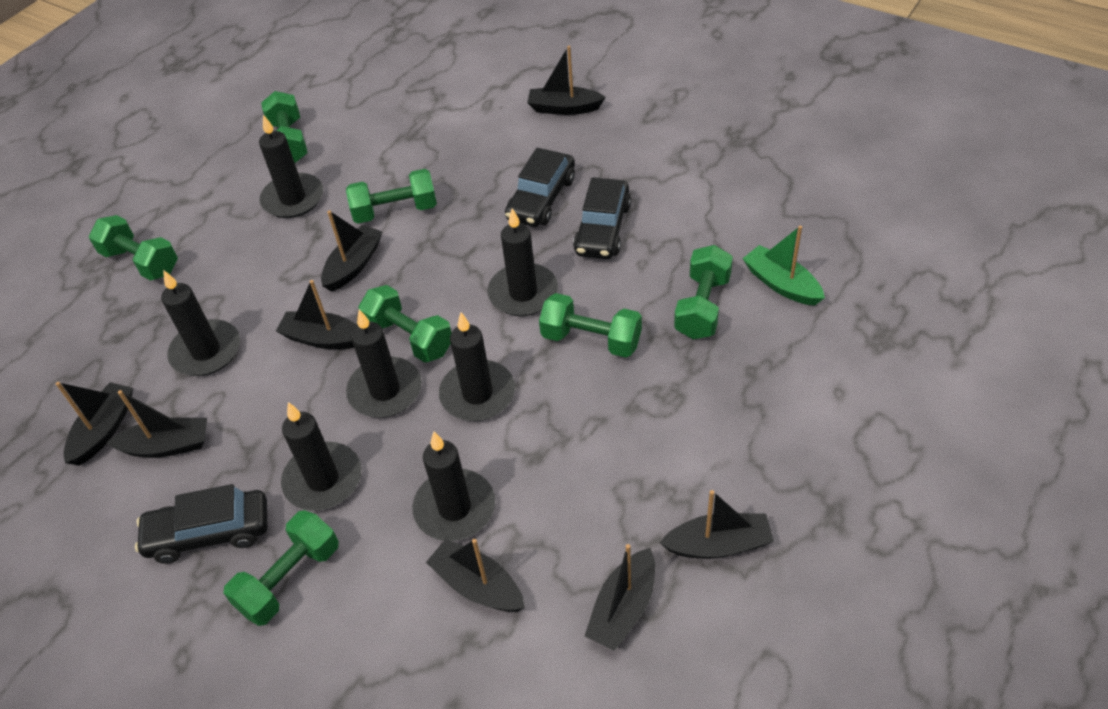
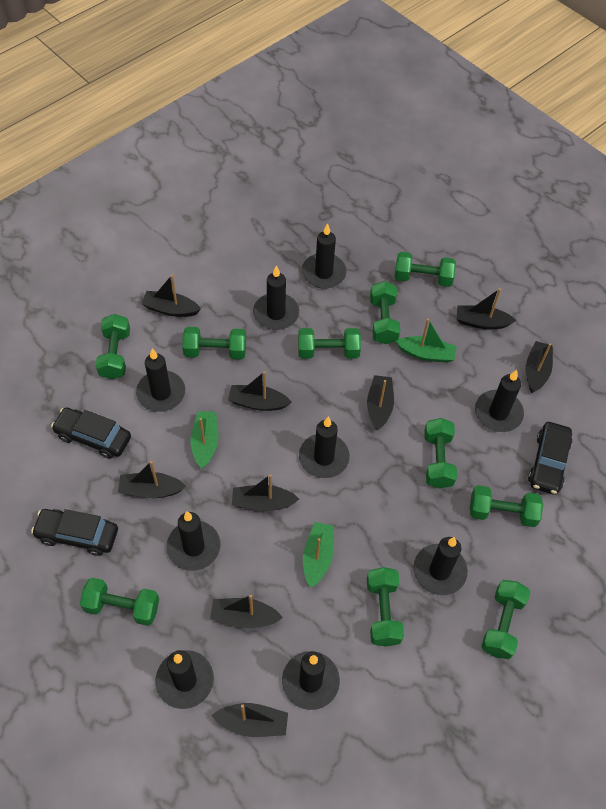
black boat: 8 -> 9
black candle: 7 -> 9
green boat: 1 -> 3
green dumbbell: 7 -> 10

